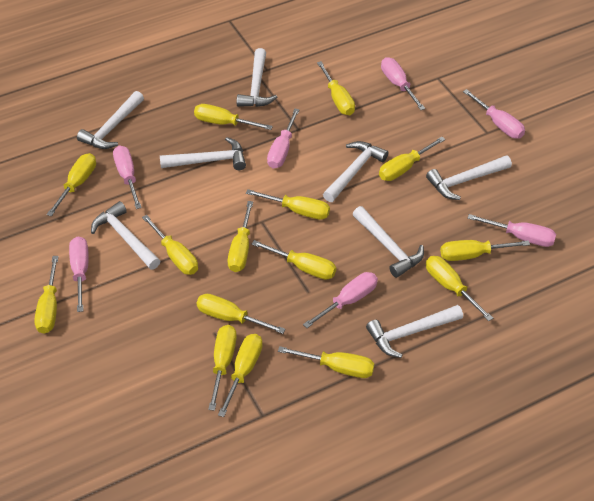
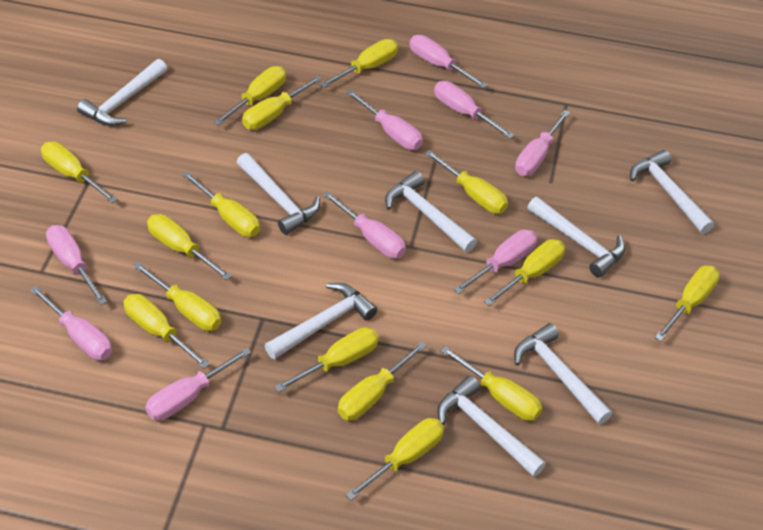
pink screwdriver: 7 -> 9

